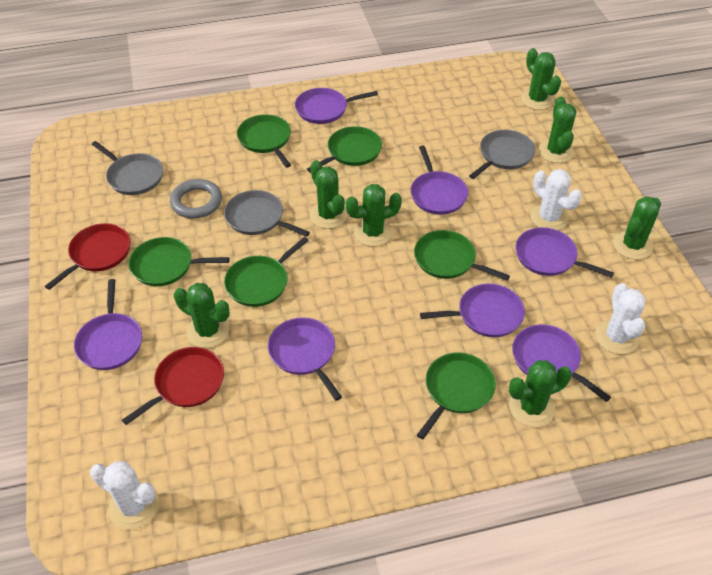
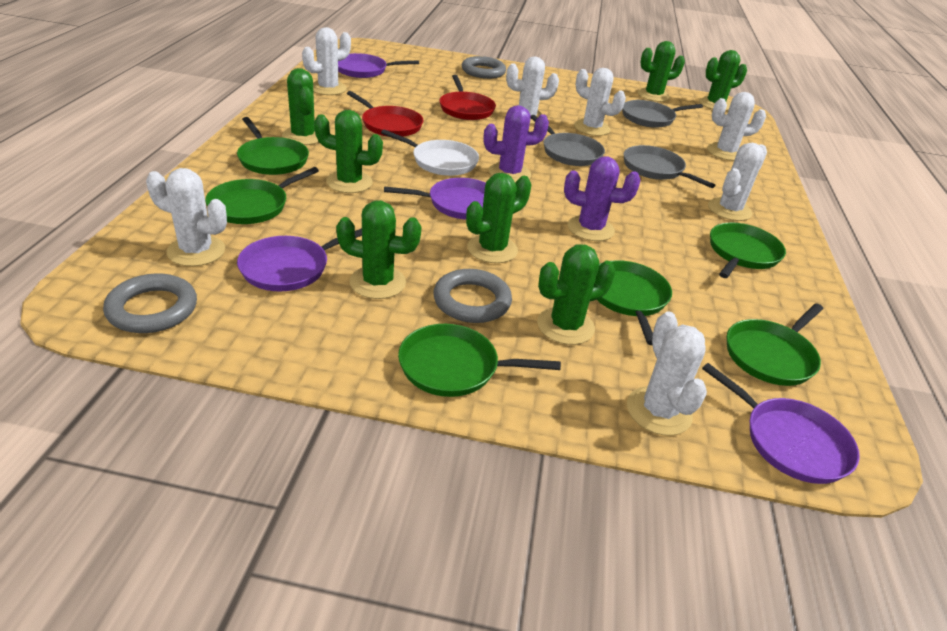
grey ring: 1 -> 3
purple cactus: 0 -> 2
purple pan: 7 -> 4
white cactus: 3 -> 7
white pan: 0 -> 1

